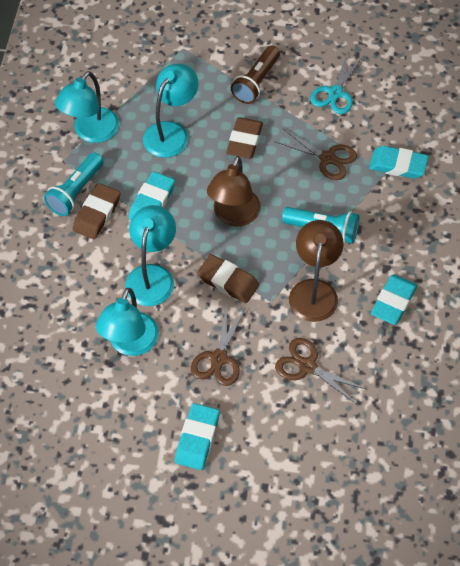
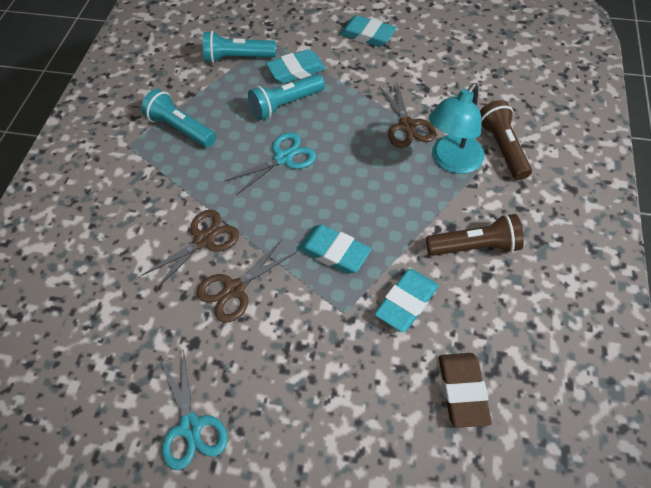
brown eraser: 3 -> 1
brown flashlight: 1 -> 2
brown lamp: 2 -> 0
turquoise flashlight: 2 -> 3
turquoise lamp: 4 -> 1
turquoise scissors: 1 -> 2

